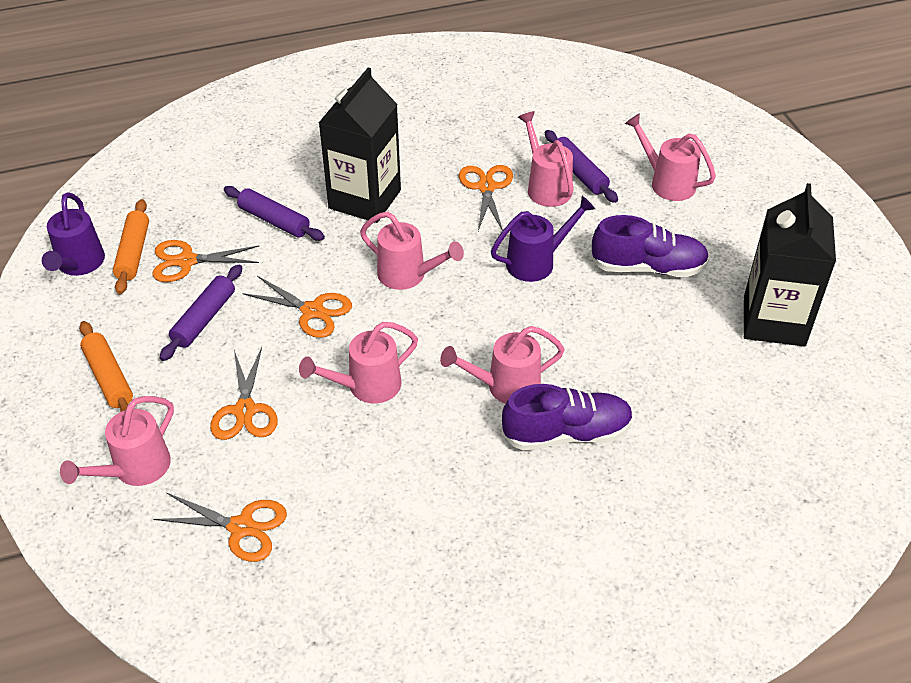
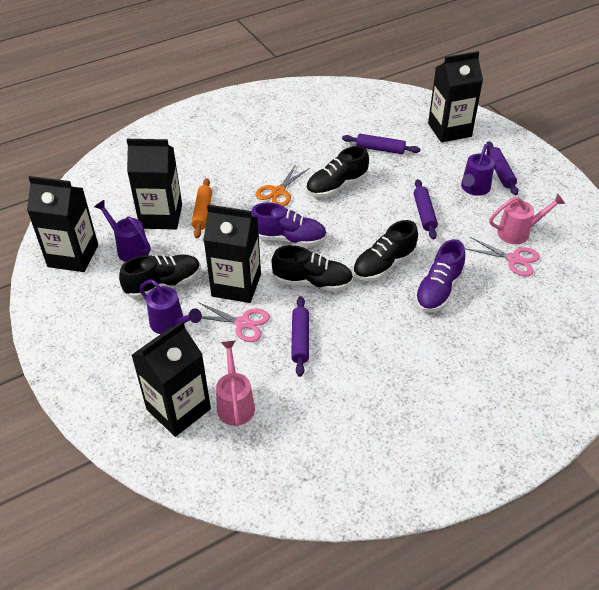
black carton: 2 -> 5
black shoe: 0 -> 4
orange rolling pin: 2 -> 1
orange scissors: 5 -> 1
pink scissors: 0 -> 2
pink watering can: 6 -> 2
purple rolling pin: 3 -> 4
purple watering can: 2 -> 3

